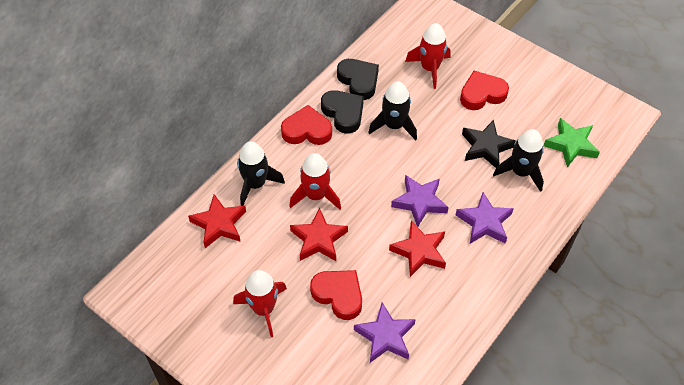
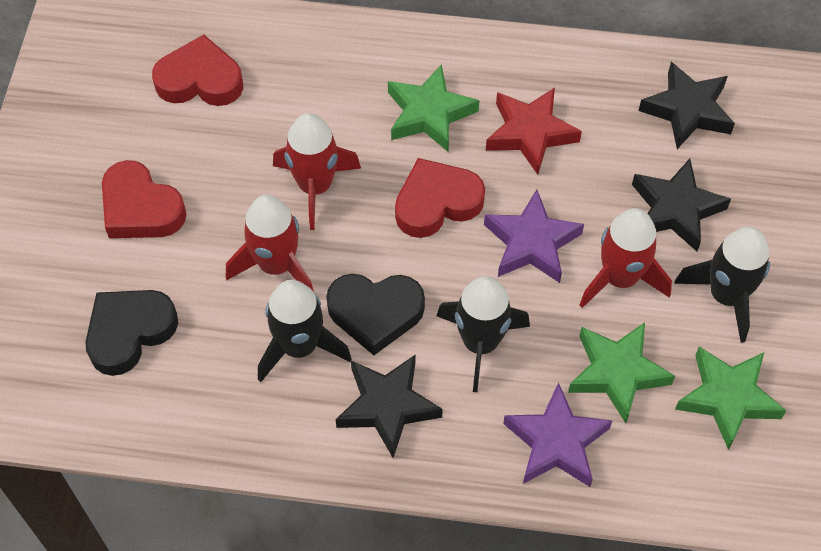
black star: 1 -> 3
green star: 1 -> 3
purple star: 3 -> 2
red star: 3 -> 1

